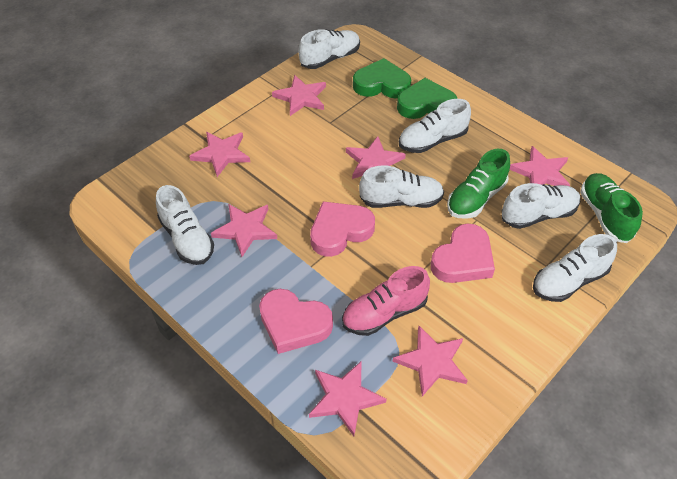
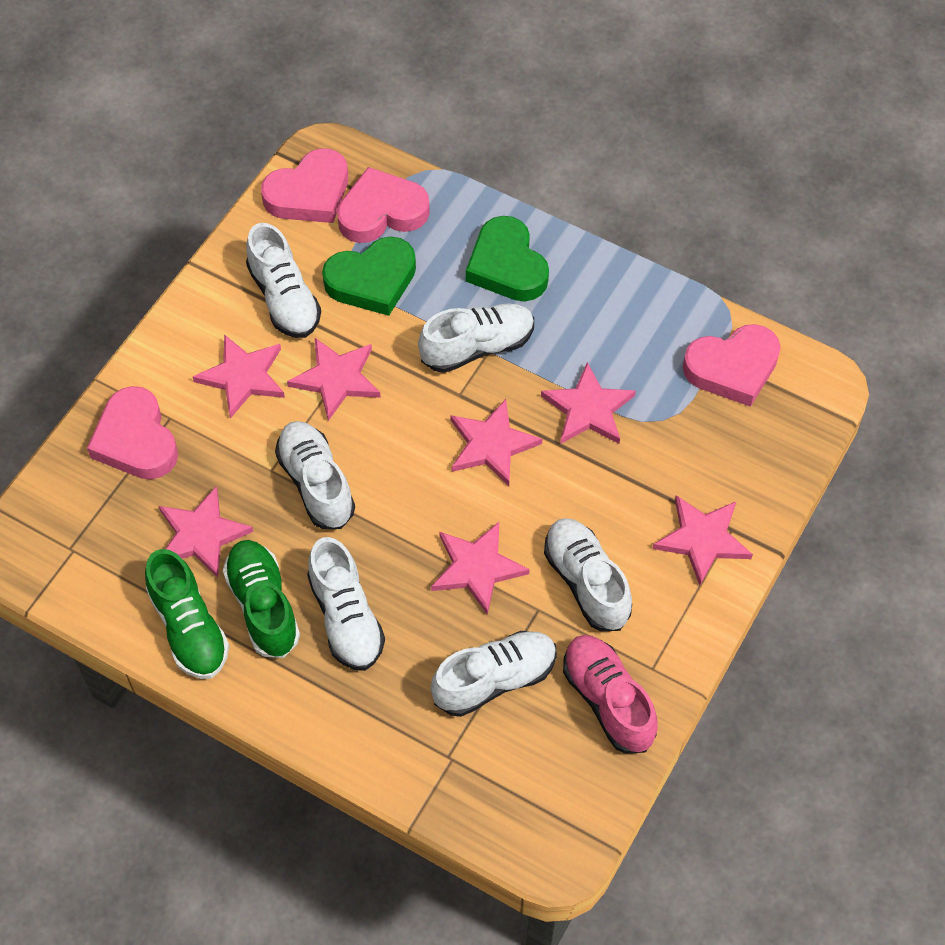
pink heart: 3 -> 4

